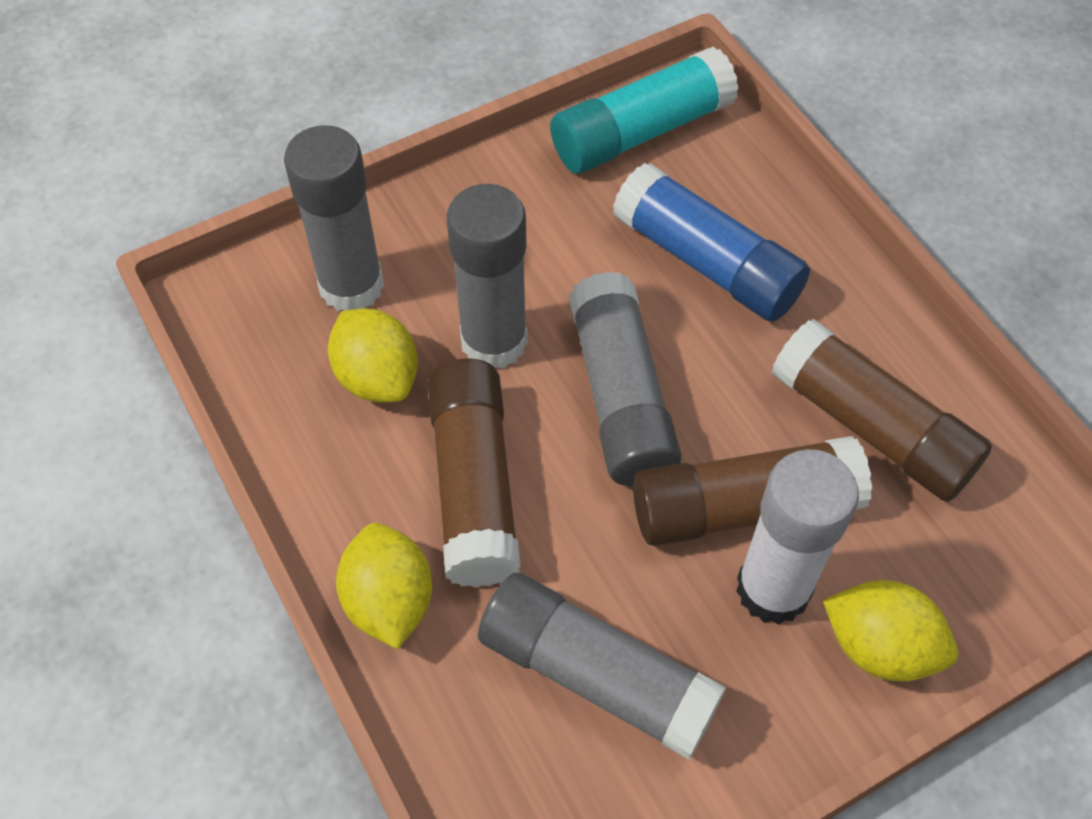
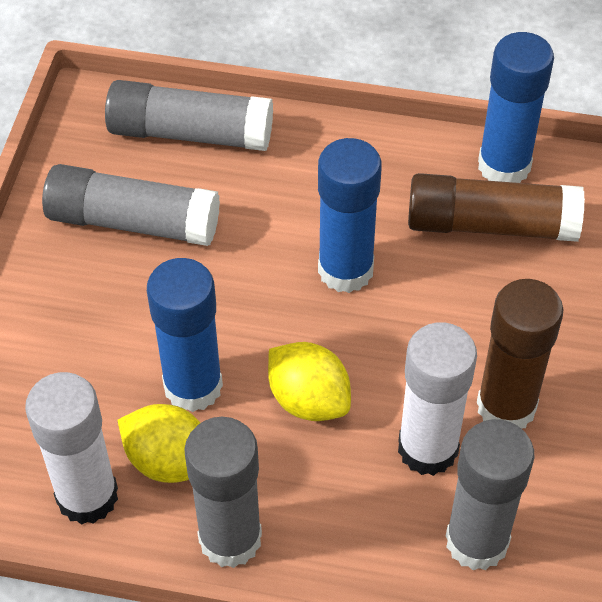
blue glue stick: 1 -> 3
brown glue stick: 3 -> 2
turquoise glue stick: 1 -> 0
white glue stick: 1 -> 2
yellow lemon: 3 -> 2

